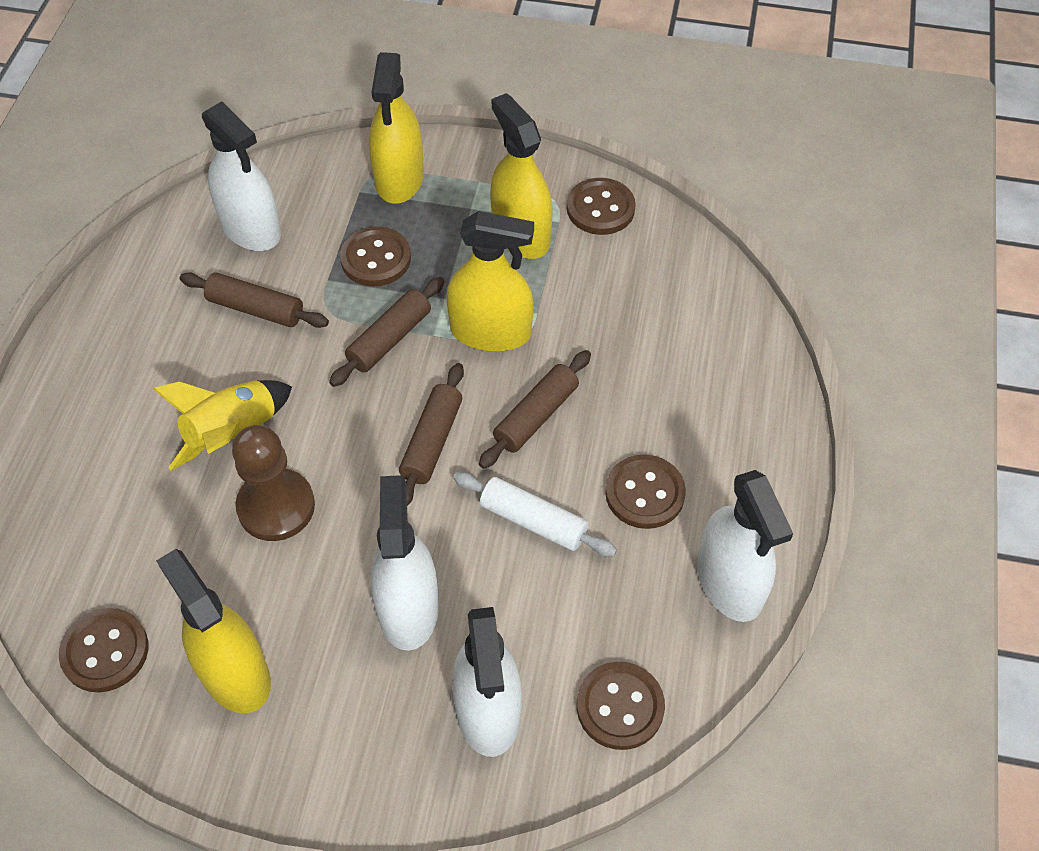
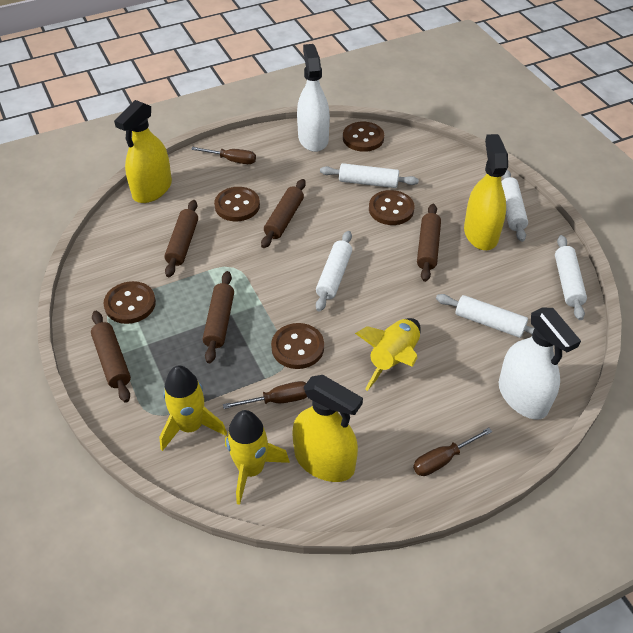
brown pawn: 1 -> 0
brown rolling pin: 4 -> 5
brown screwdriver: 0 -> 3
white rolling pin: 1 -> 5
white spray bottle: 4 -> 2
yellow rocket: 1 -> 3
yellow spray bottle: 4 -> 3

